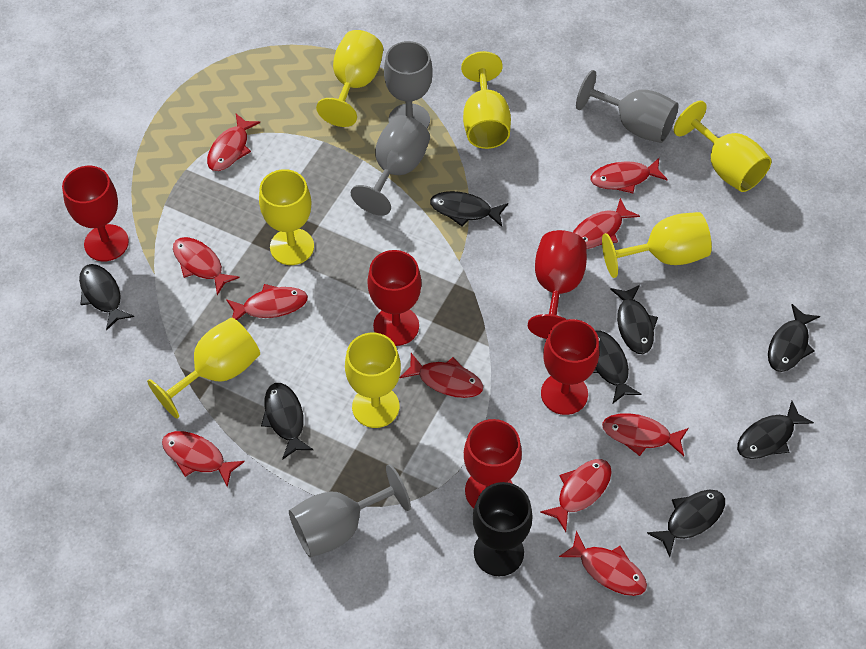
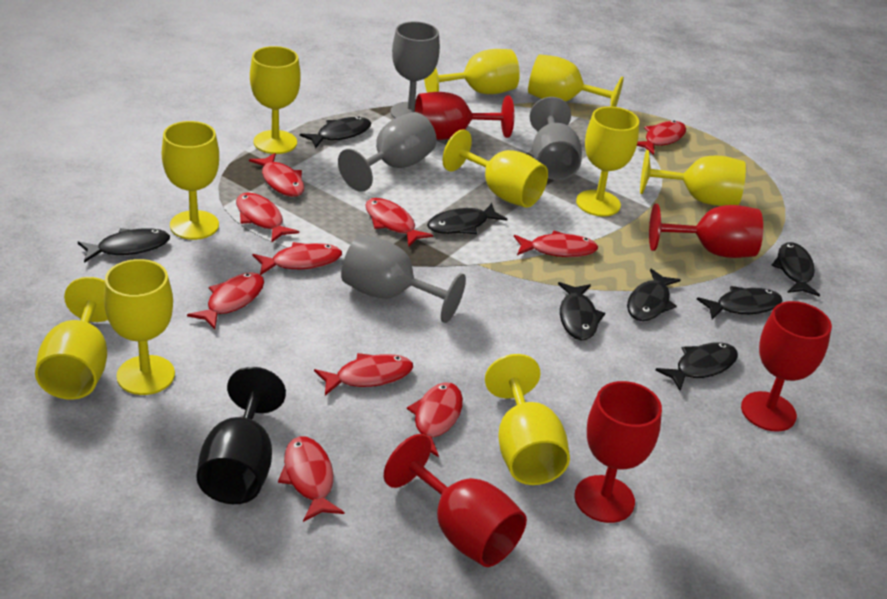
yellow goblet: 7 -> 10

